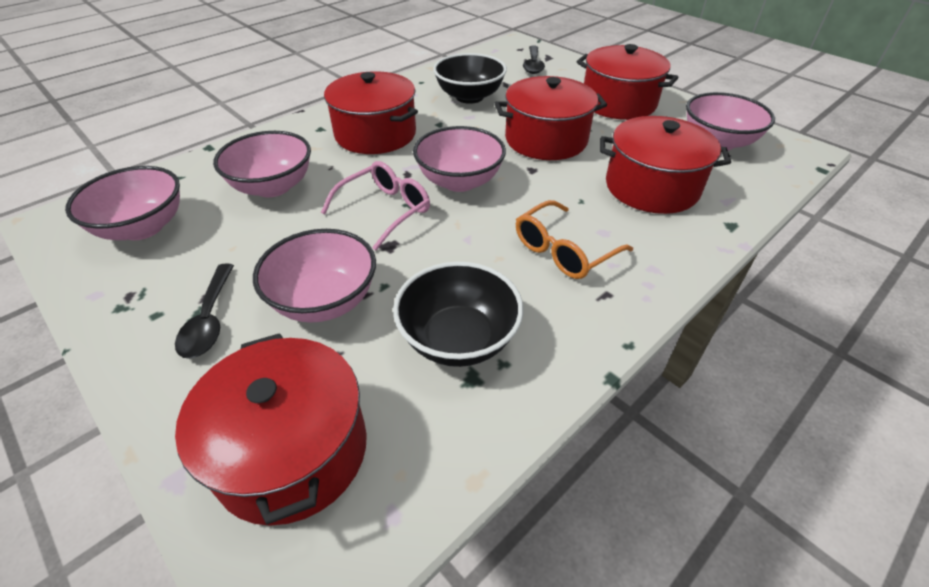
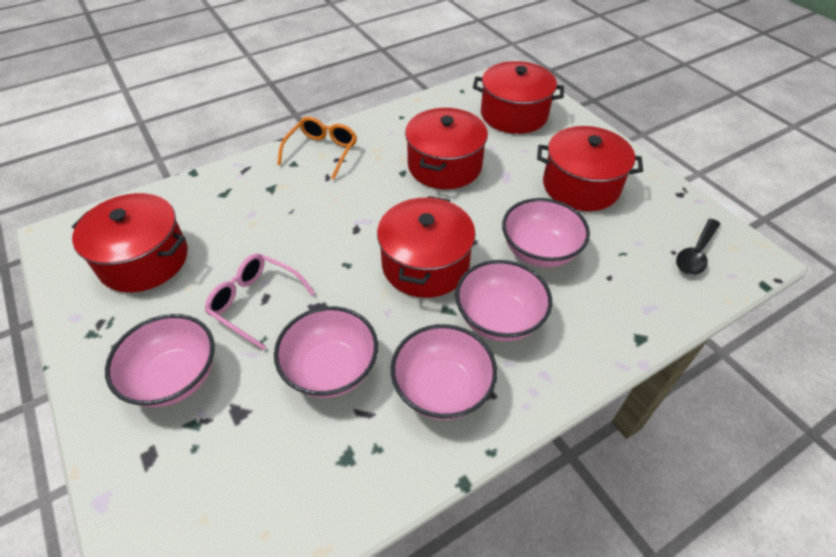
black bowl: 2 -> 0
black spoon: 2 -> 1

